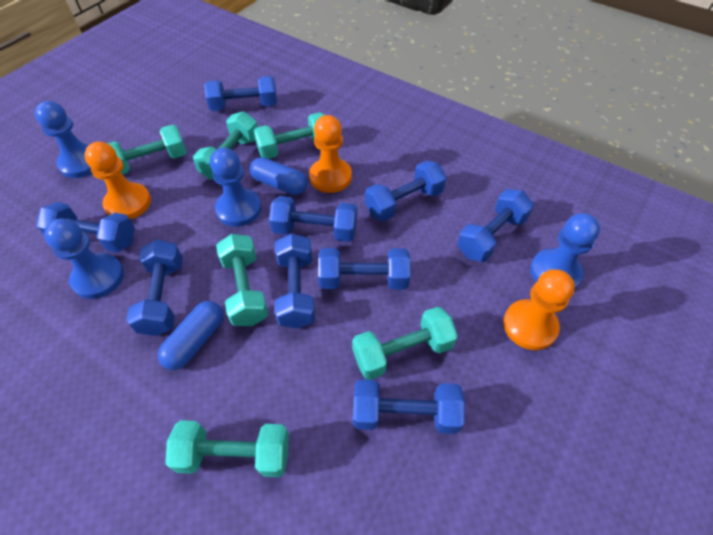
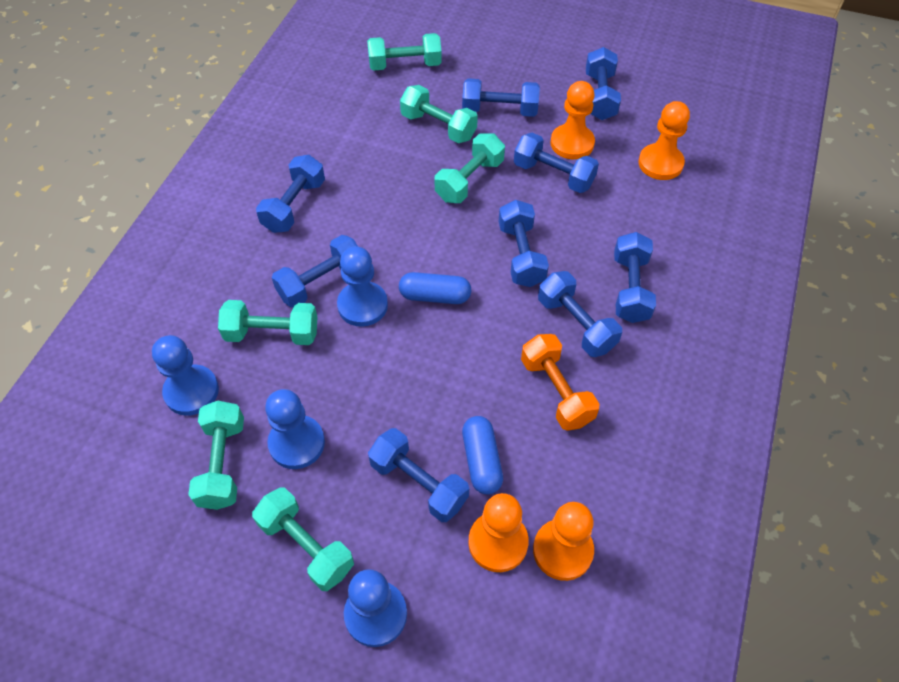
orange dumbbell: 0 -> 1
orange pawn: 3 -> 4

